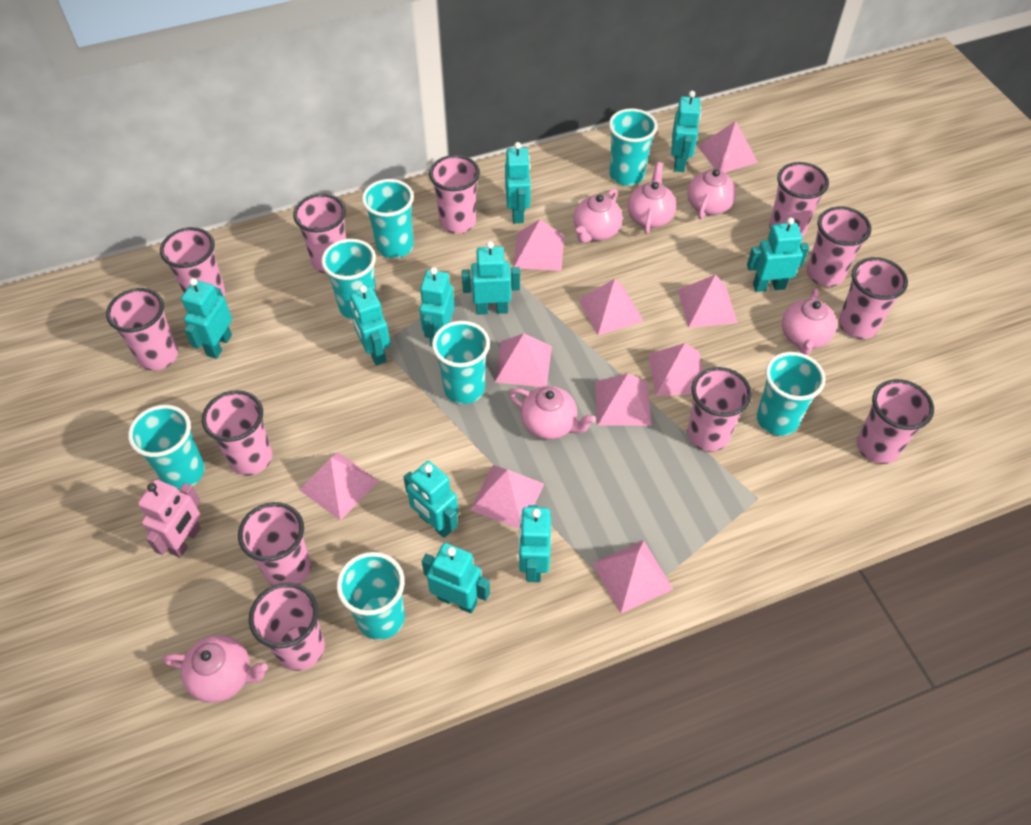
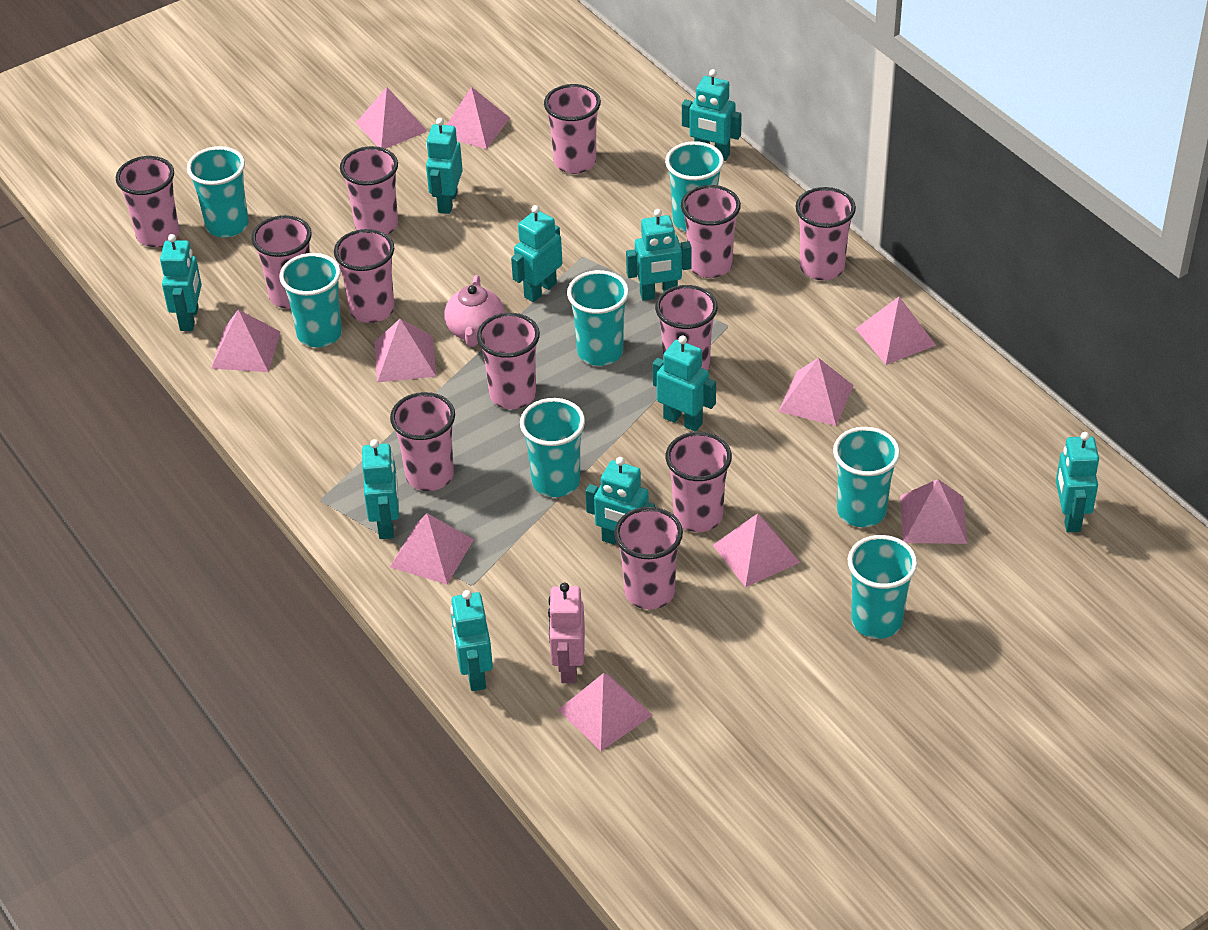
pink teapot: 6 -> 1

